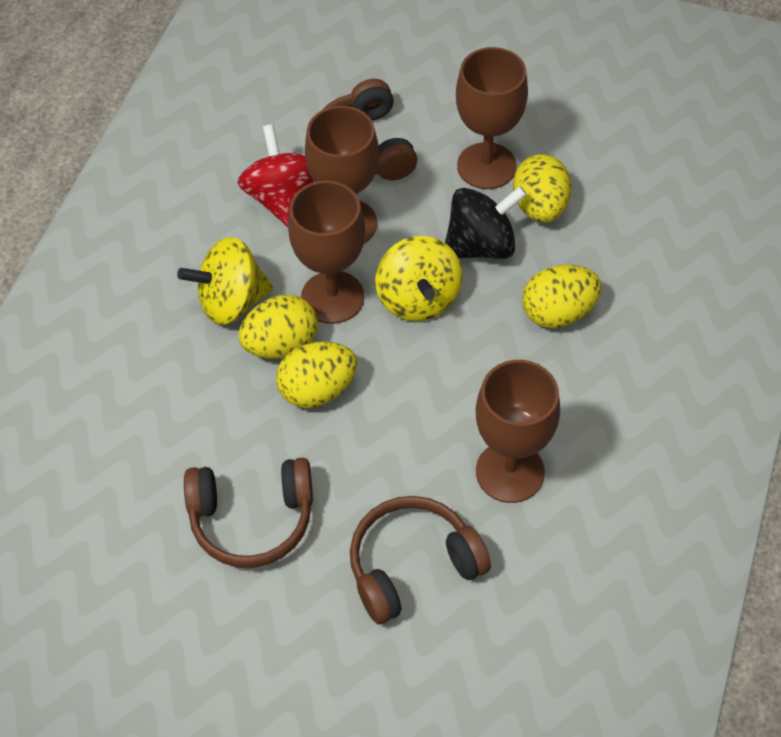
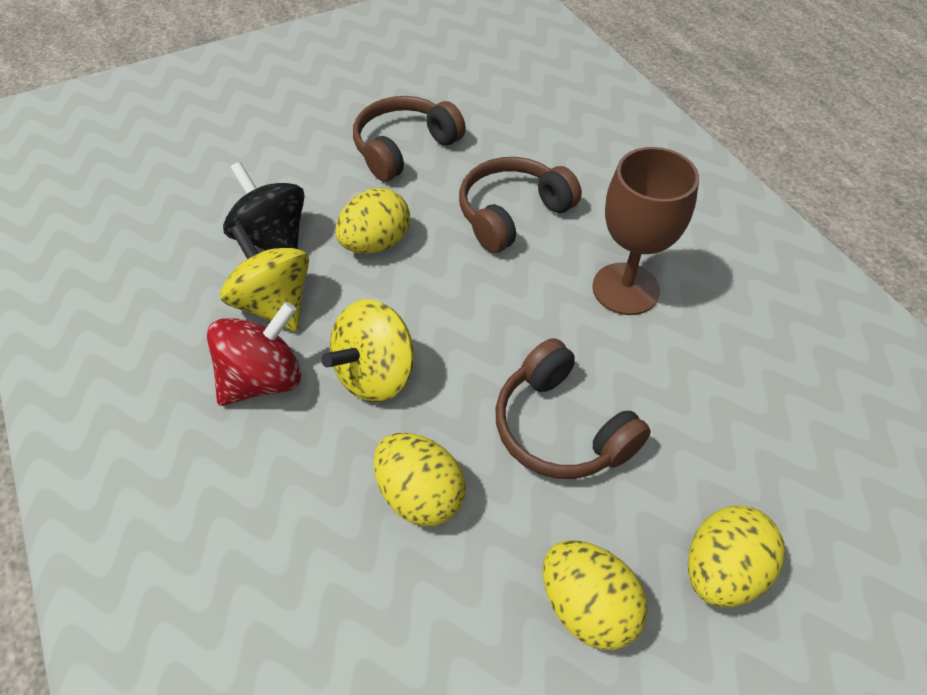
brown goblet: 4 -> 1

